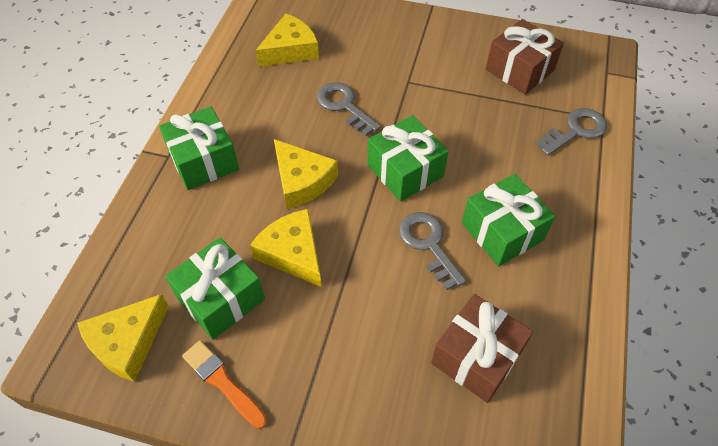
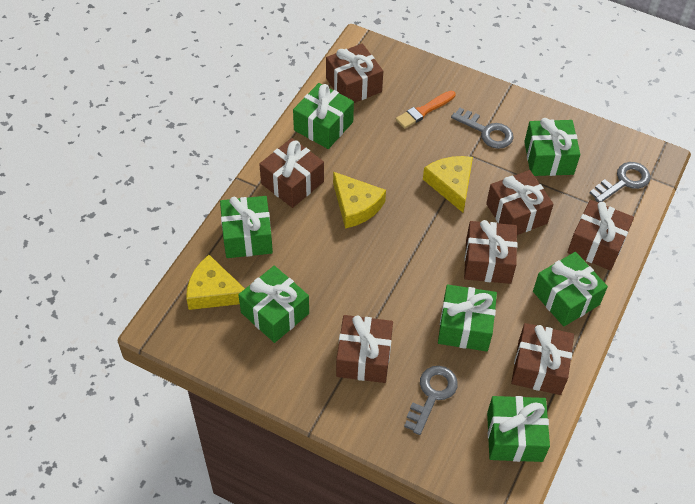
brown gift: 2 -> 7
green gift: 4 -> 7
yellow cheese: 4 -> 3

